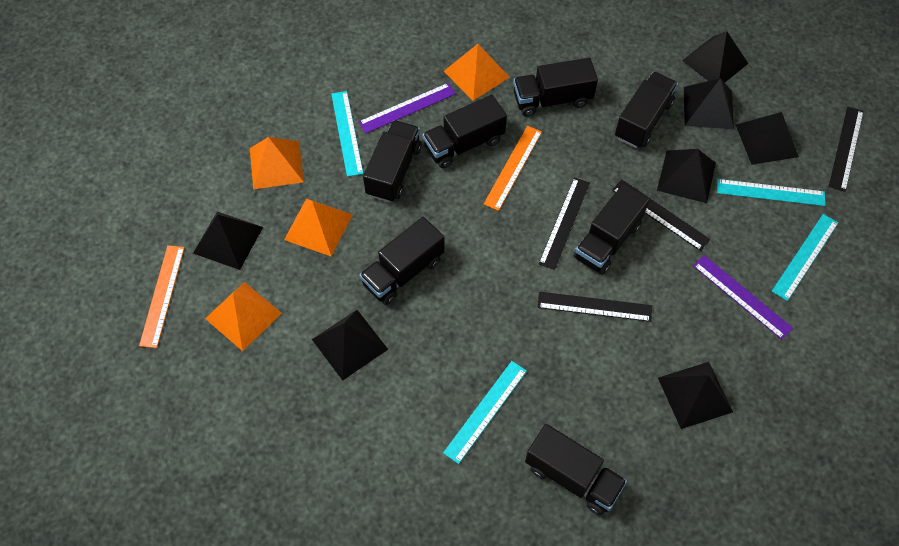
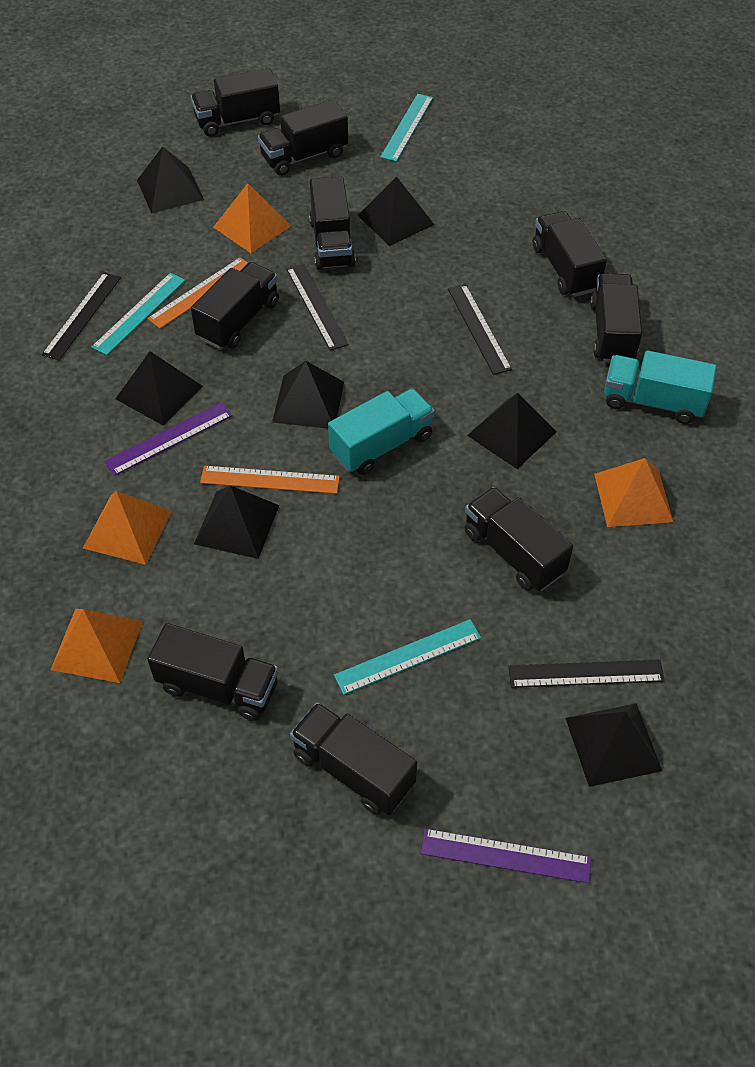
black truck: 7 -> 9
turquoise ruler: 4 -> 3
turquoise truck: 0 -> 2

